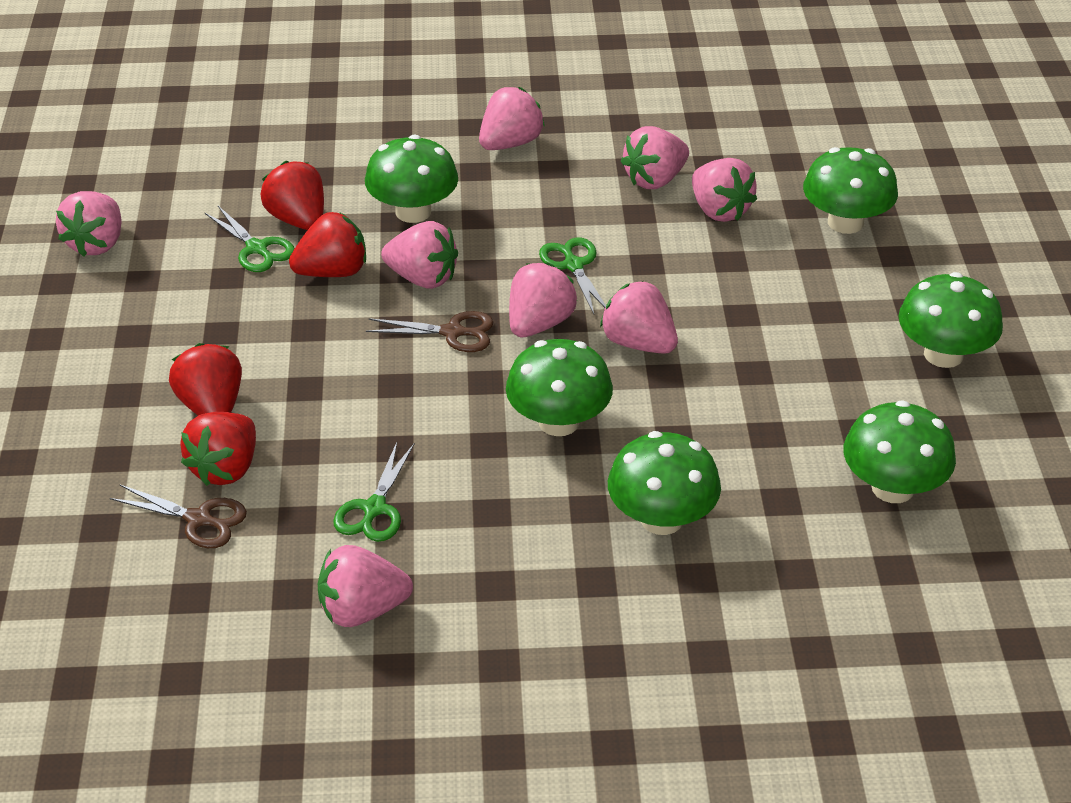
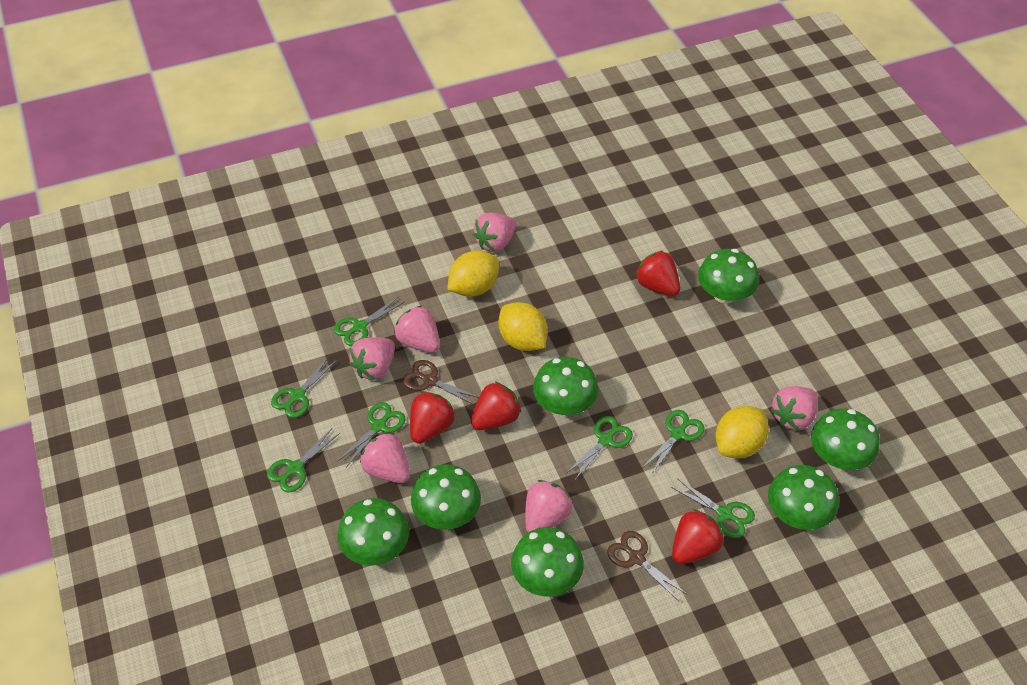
green mushroom: 6 -> 7
green scissors: 3 -> 7
pink strawberry: 8 -> 6
yellow lemon: 0 -> 3

